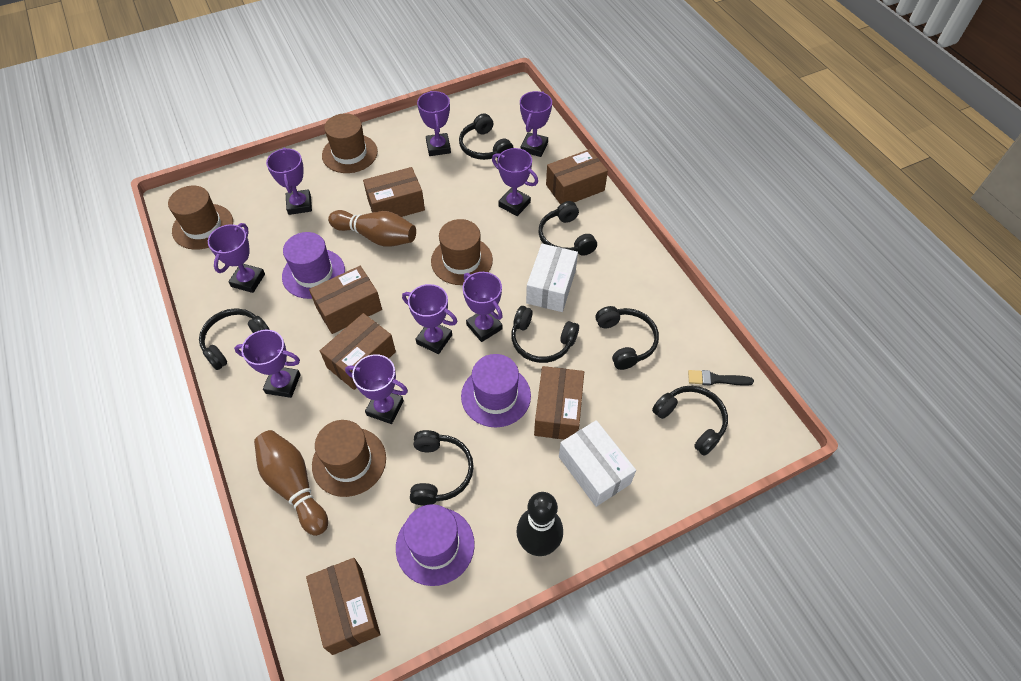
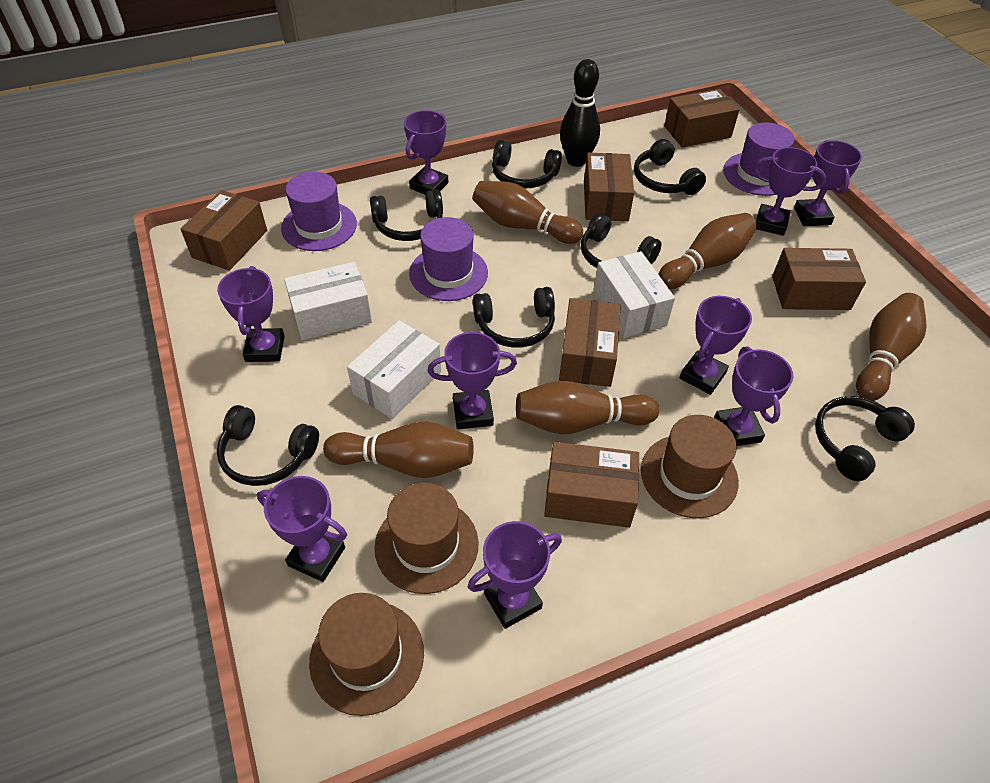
black brush: 1 -> 0
brown bowling pin: 2 -> 5
brown hat: 4 -> 3
white box: 2 -> 3

